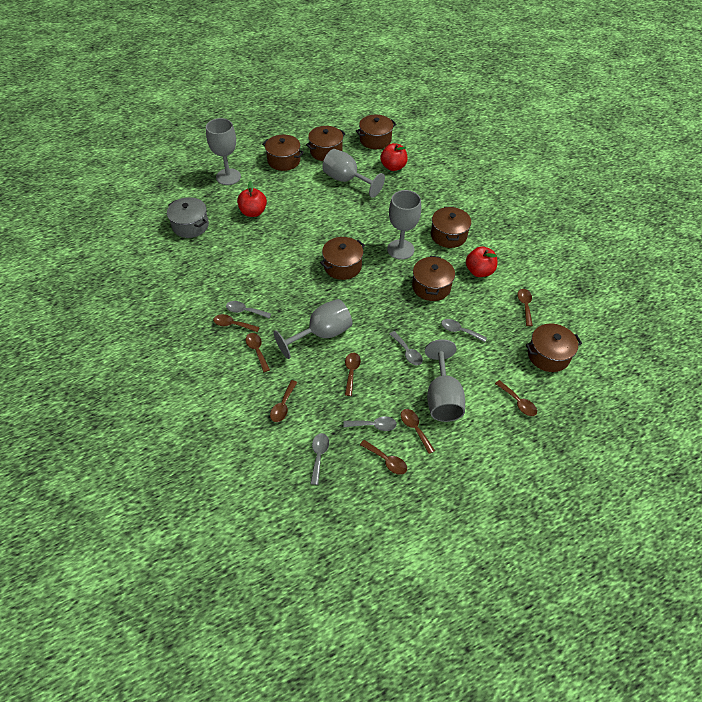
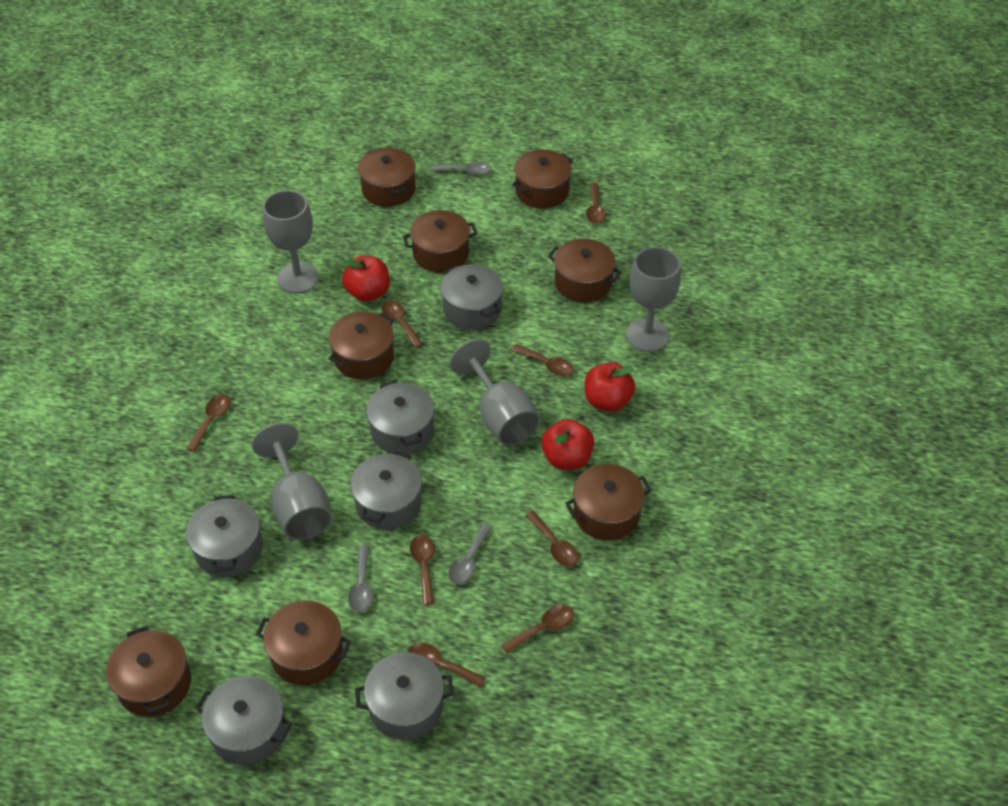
brown pot: 7 -> 8
grey goblet: 5 -> 4
grey pot: 1 -> 6
grey spoon: 5 -> 3

